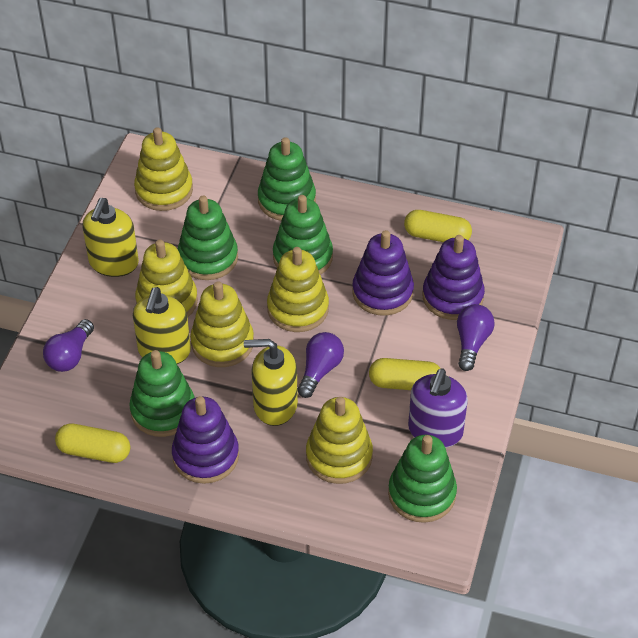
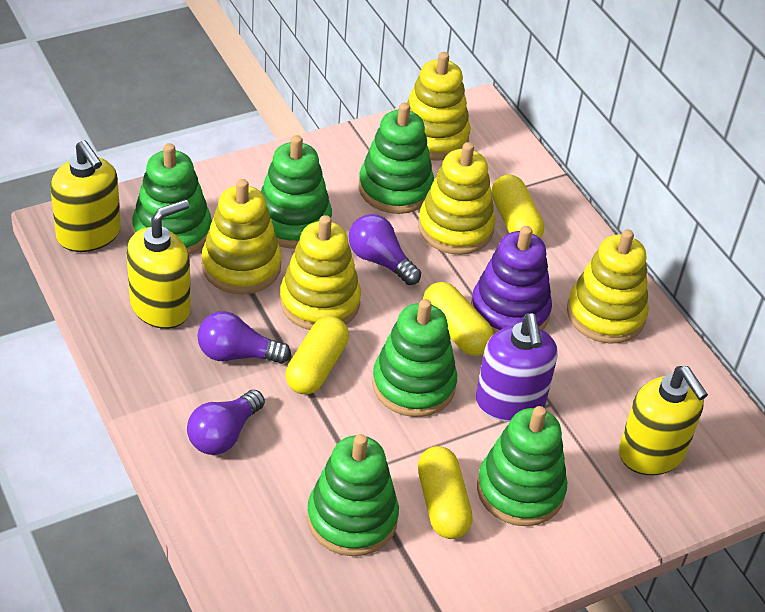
green stacking toy: 5 -> 6
purple stacking toy: 3 -> 1
yellow capsule: 3 -> 4

